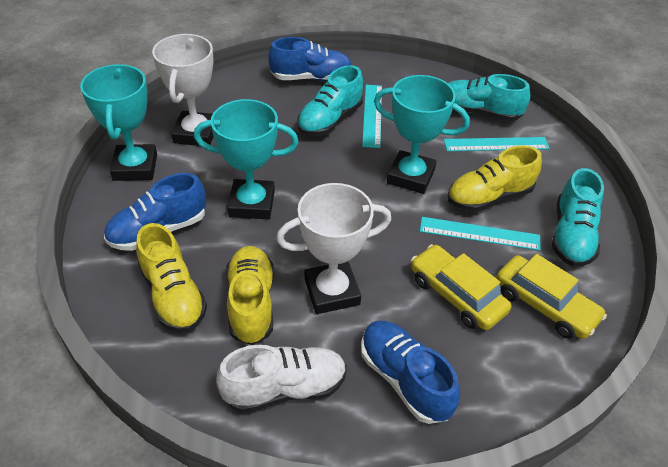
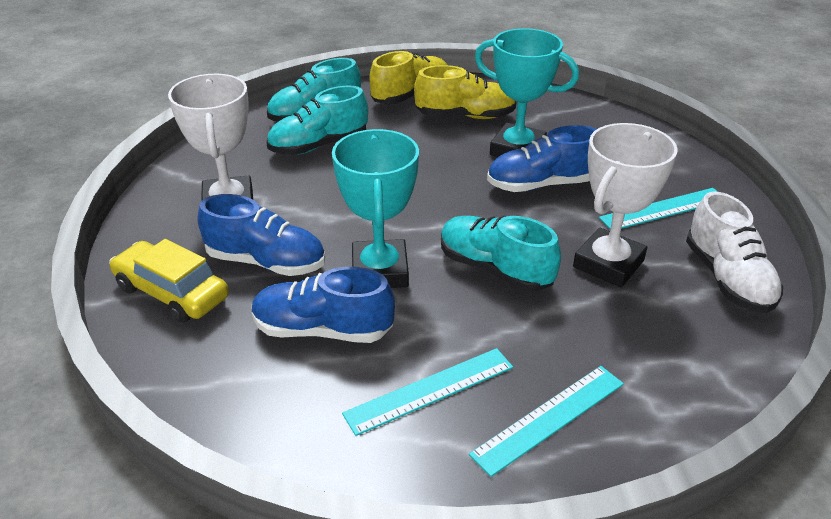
turquoise trophy: 3 -> 2
yellow car: 2 -> 1
yellow shoe: 3 -> 2

